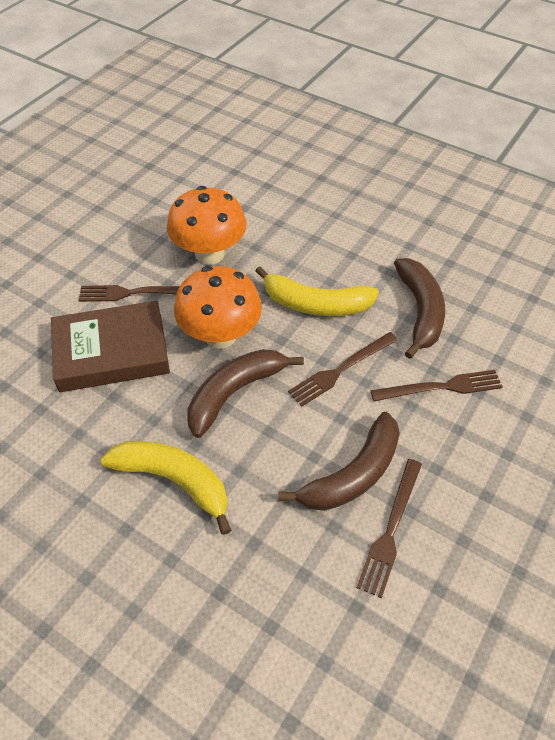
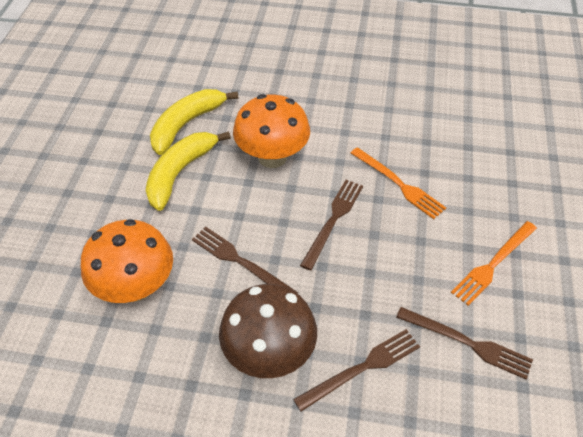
brown banana: 3 -> 0
brown book: 1 -> 0
brown mushroom: 0 -> 1
orange fork: 0 -> 2

